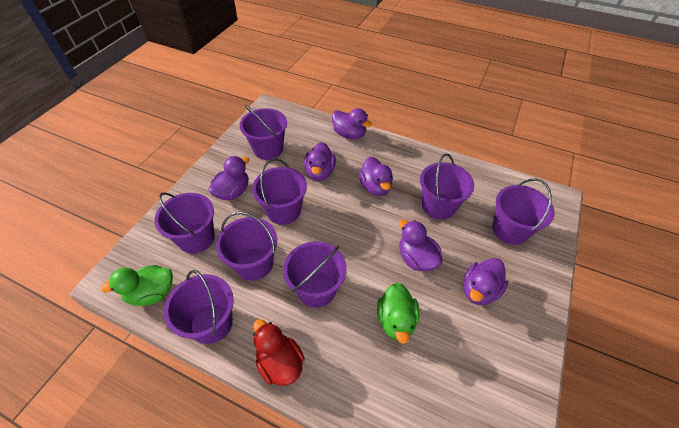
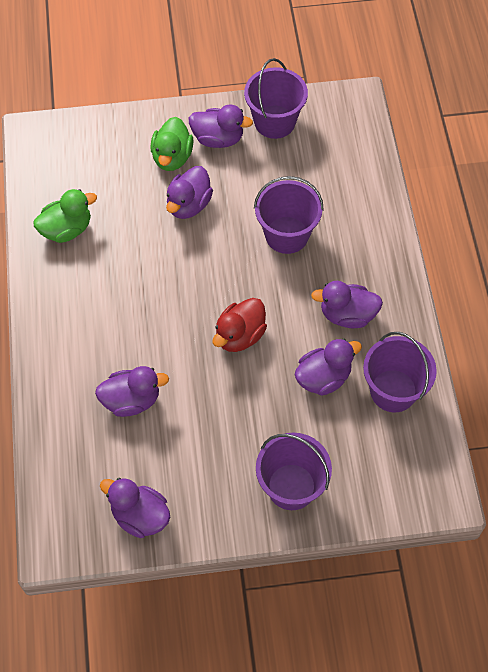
purple bucket: 8 -> 4

